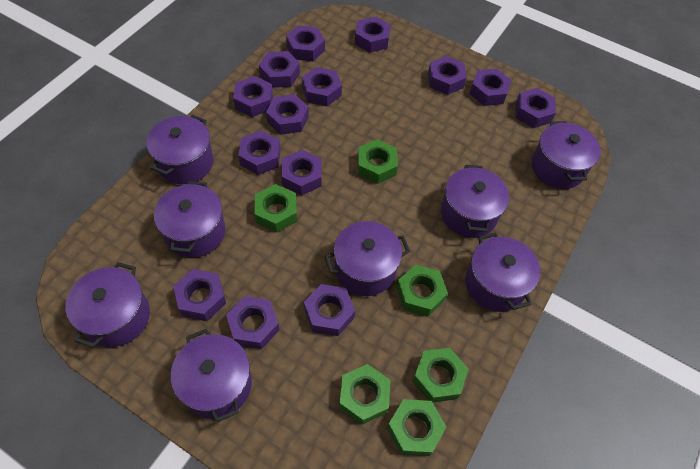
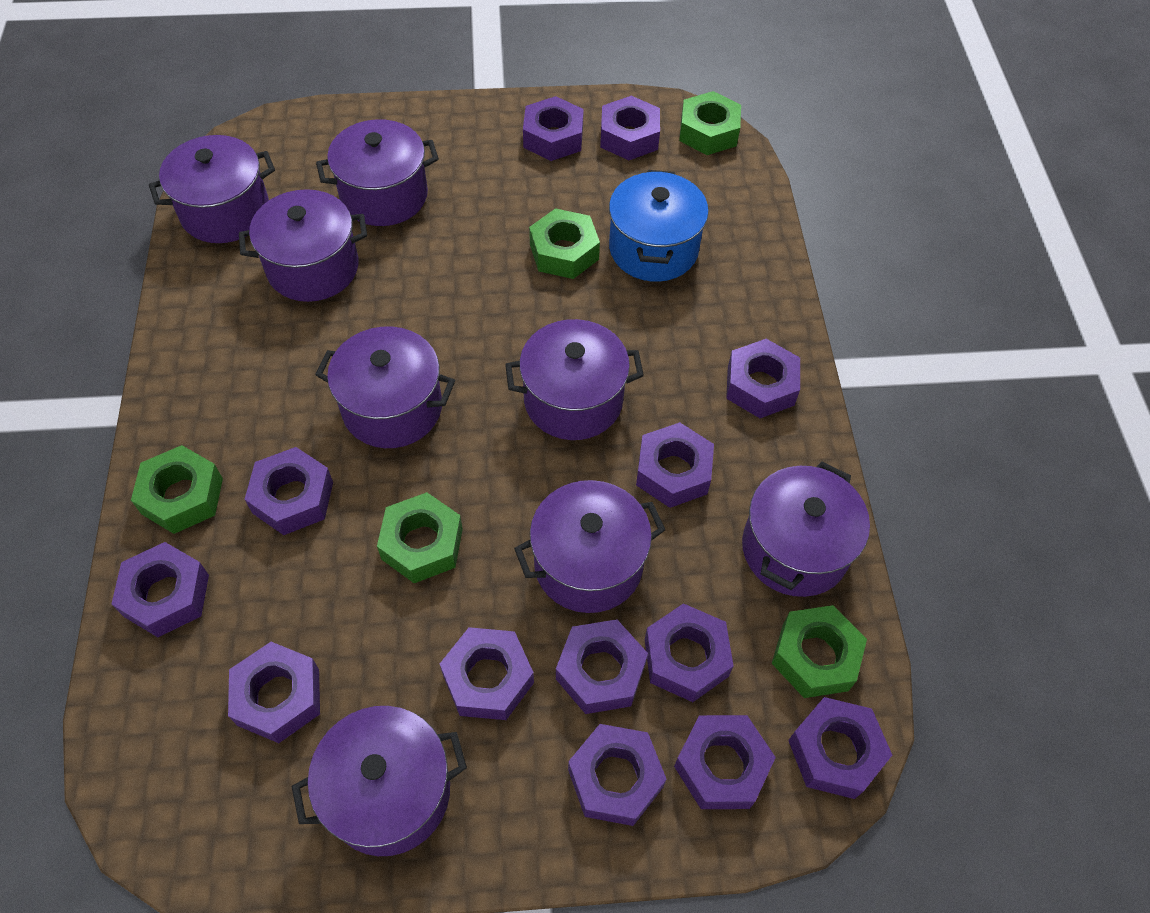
blue pot: 0 -> 1
green nut: 6 -> 5
purple nut: 14 -> 13

